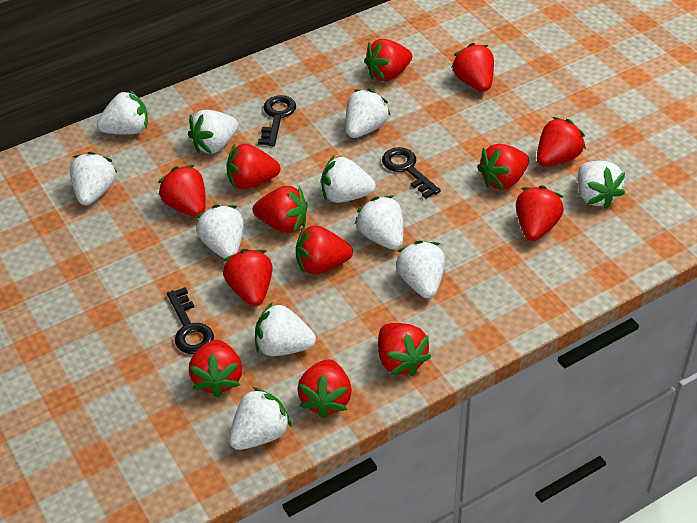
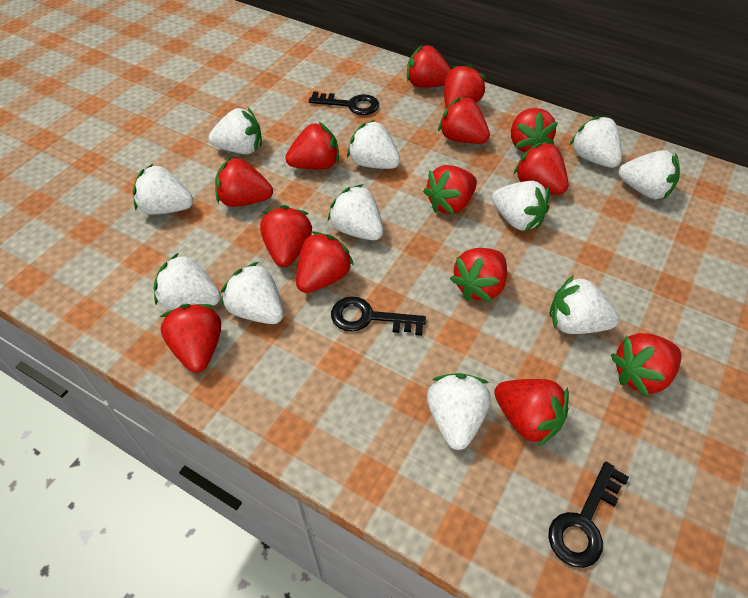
red strawberry: 13 -> 14

